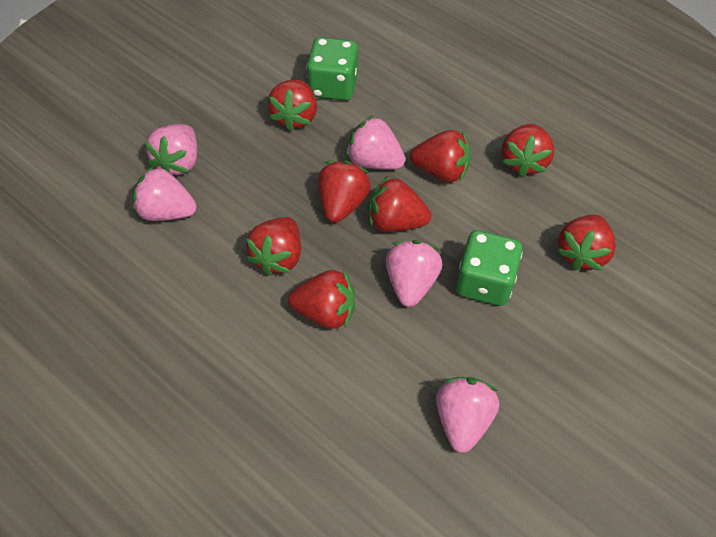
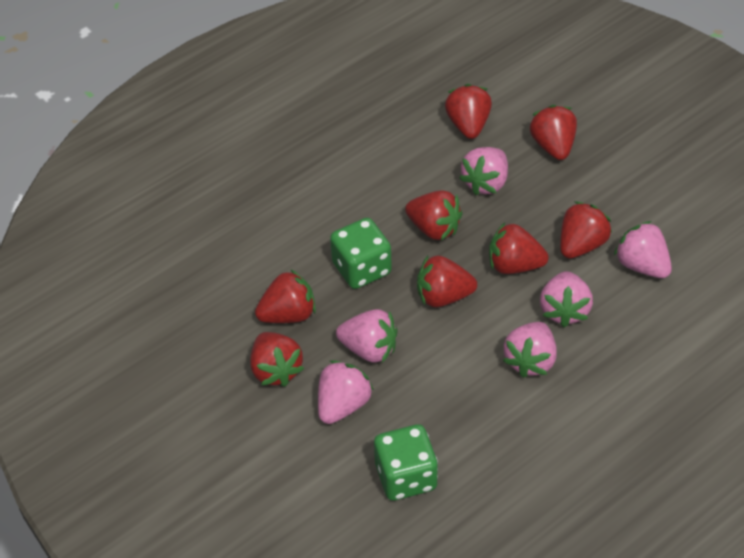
pink strawberry: 5 -> 6

